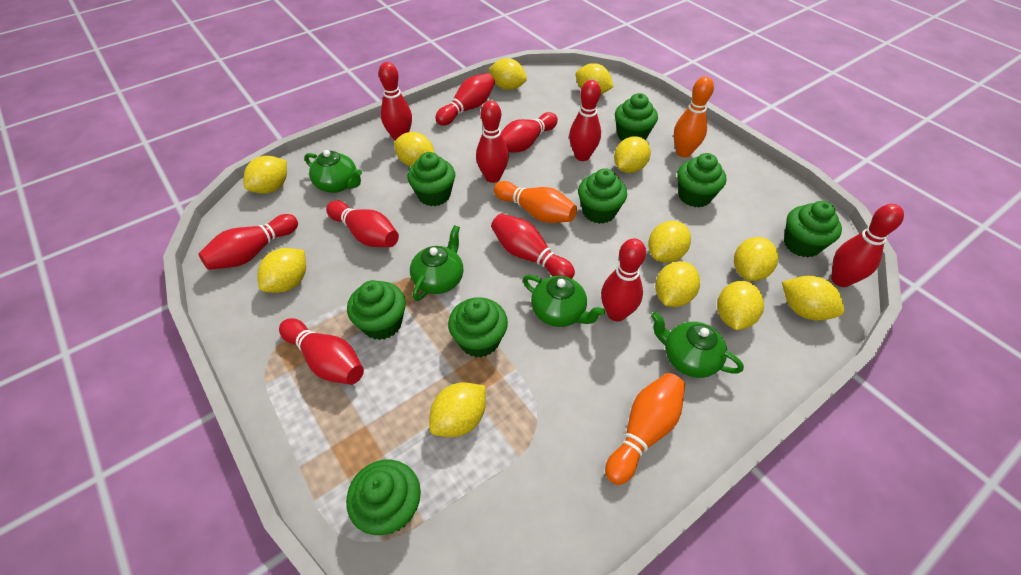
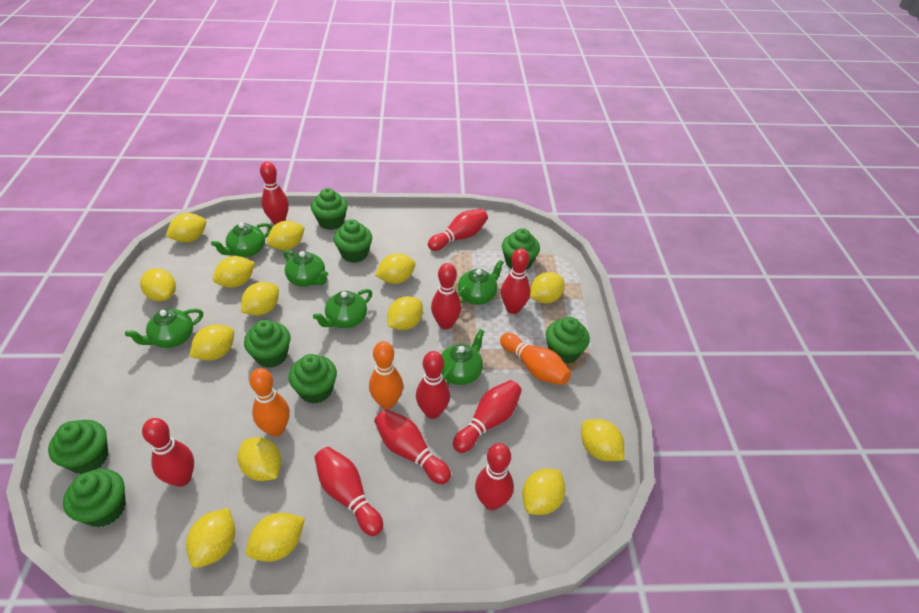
green teapot: 4 -> 6
red bowling pin: 11 -> 10
yellow lemon: 12 -> 14

